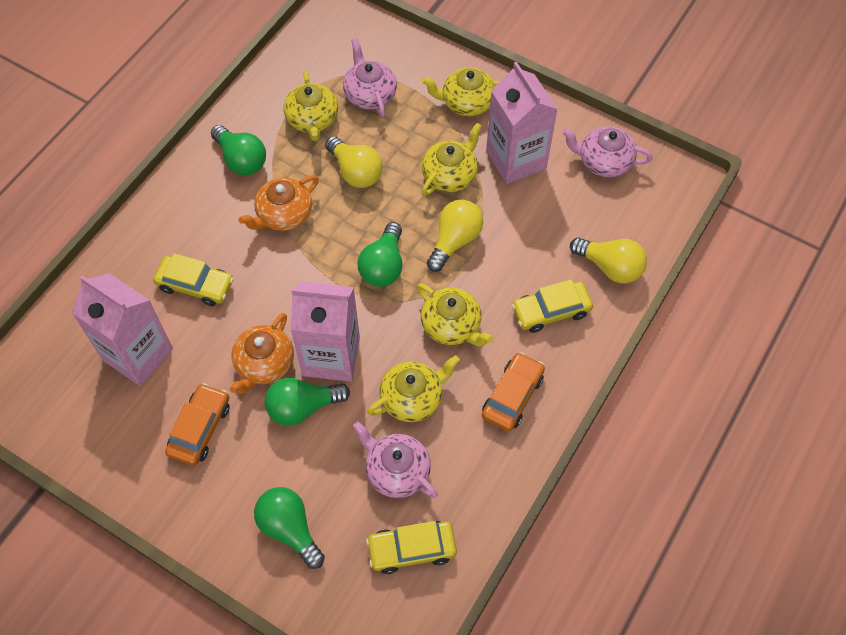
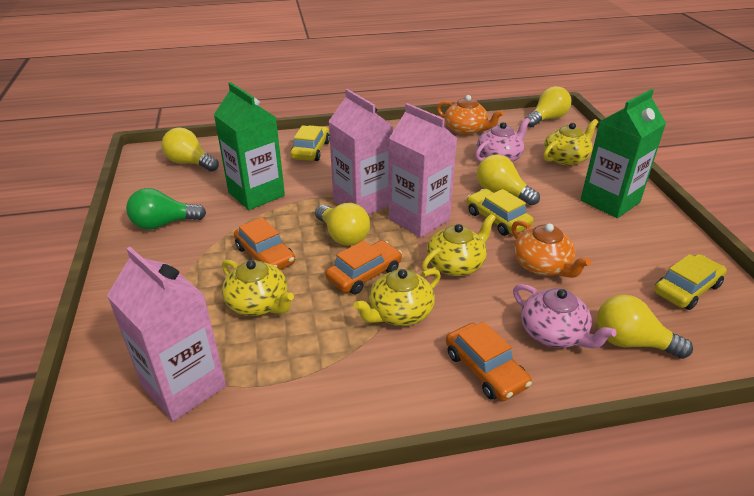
green carton: 0 -> 2
green light bulb: 4 -> 1
orange car: 2 -> 3
pink teapot: 3 -> 2
yellow light bulb: 3 -> 5
yellow teapot: 5 -> 4

